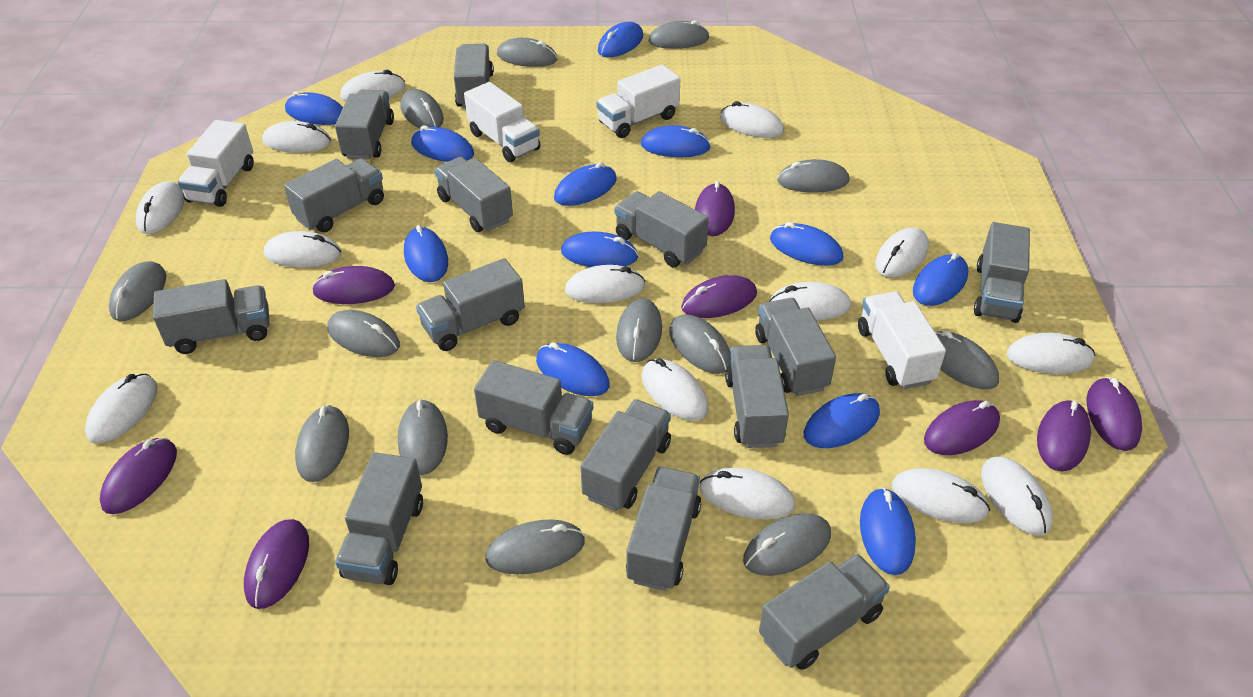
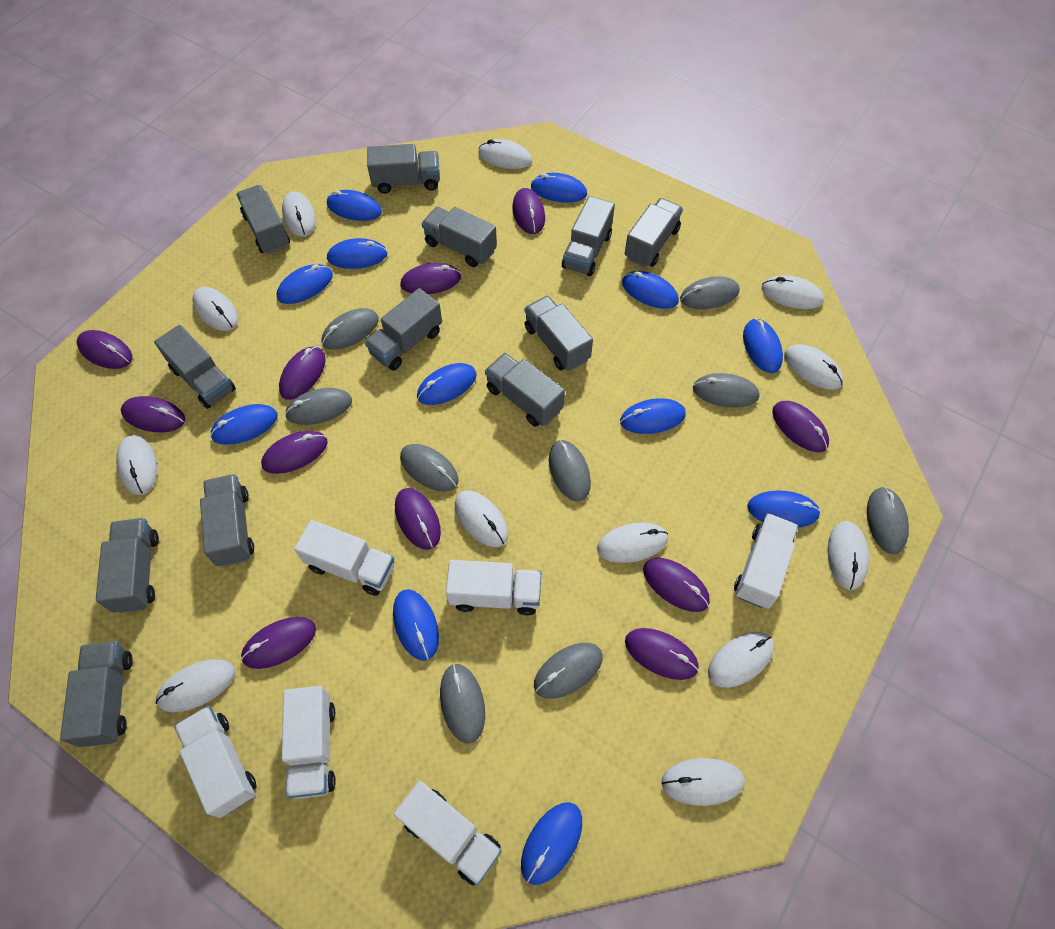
grey mouse: 13 -> 9
grey truck: 15 -> 12
purple mouse: 8 -> 11
white mouse: 14 -> 12
white truck: 4 -> 6

